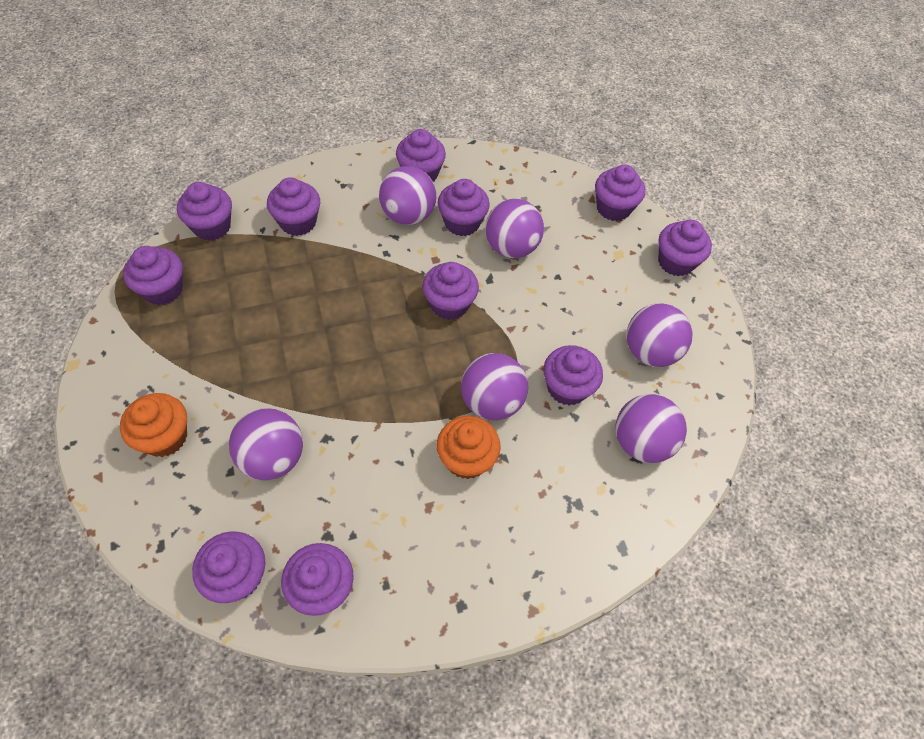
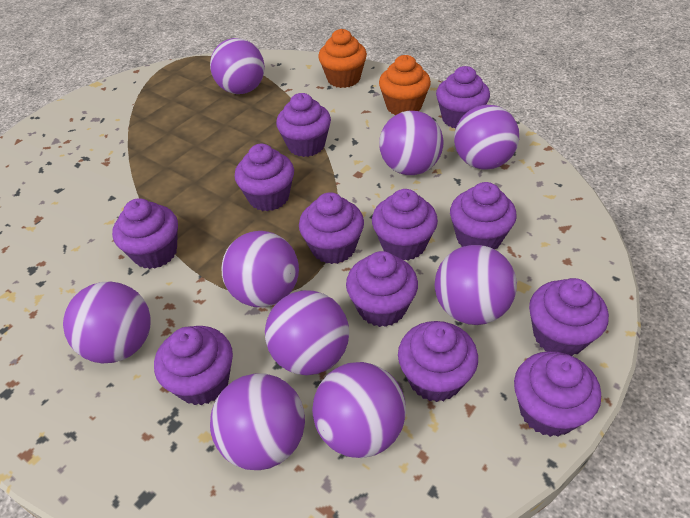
purple ball: 6 -> 9
purple cupcake: 11 -> 12

